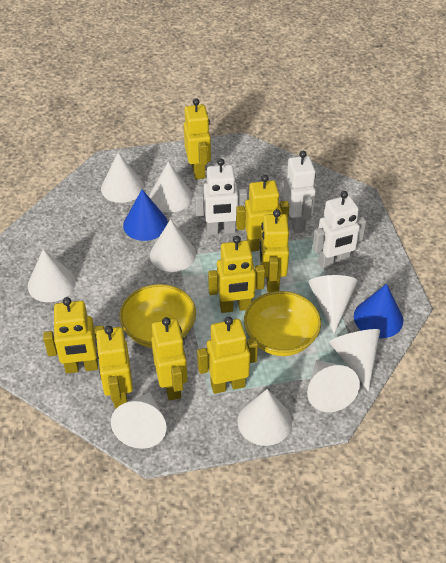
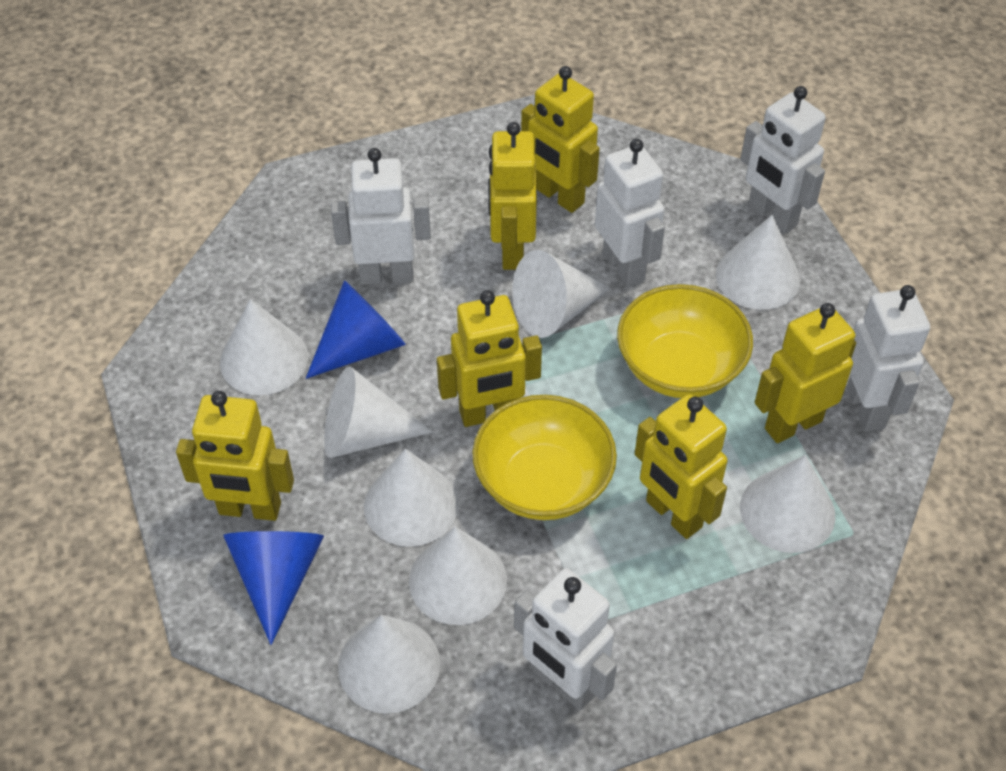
white cone: 9 -> 8
white robot: 3 -> 5
yellow robot: 8 -> 6

